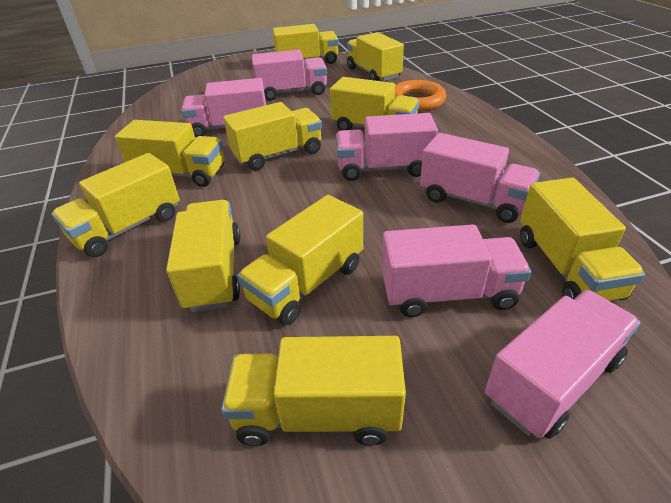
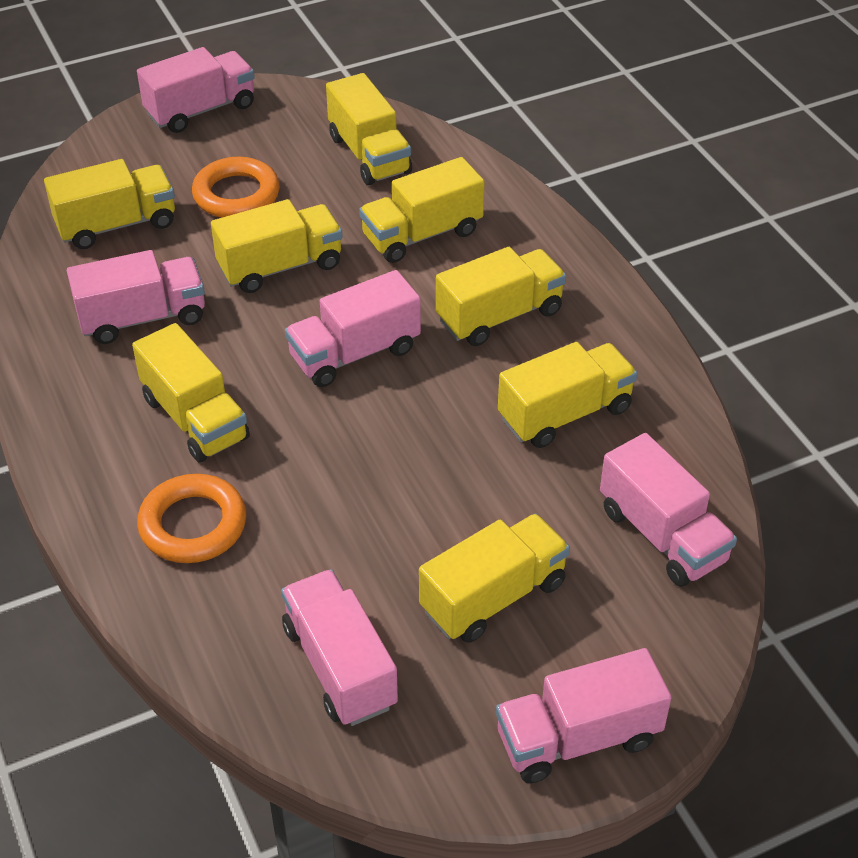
orange ring: 1 -> 2
yellow truck: 10 -> 8

